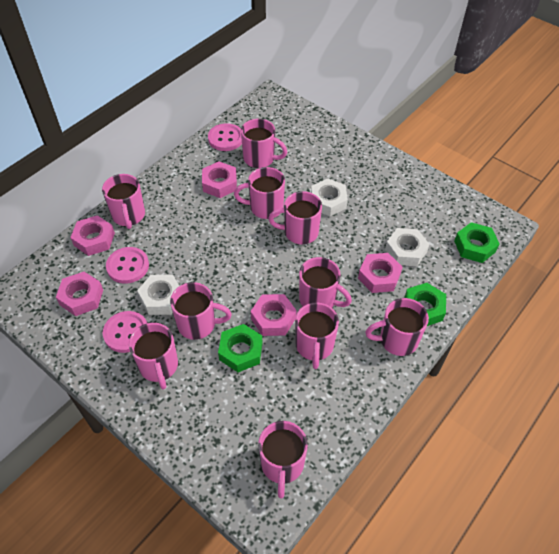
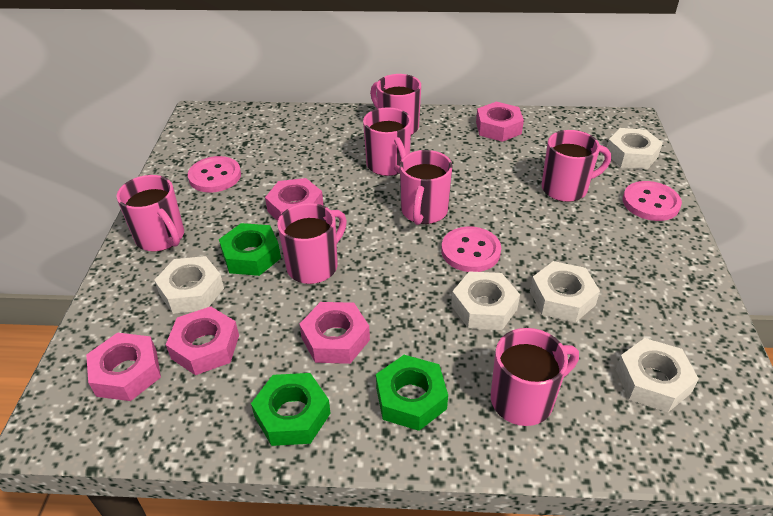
pink mug: 10 -> 7
white nut: 3 -> 5

